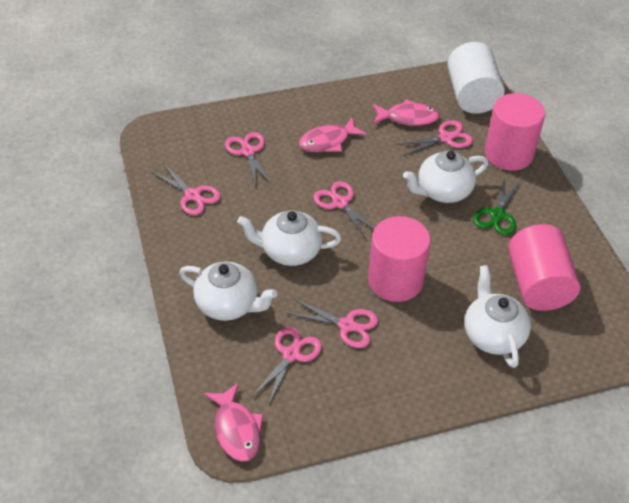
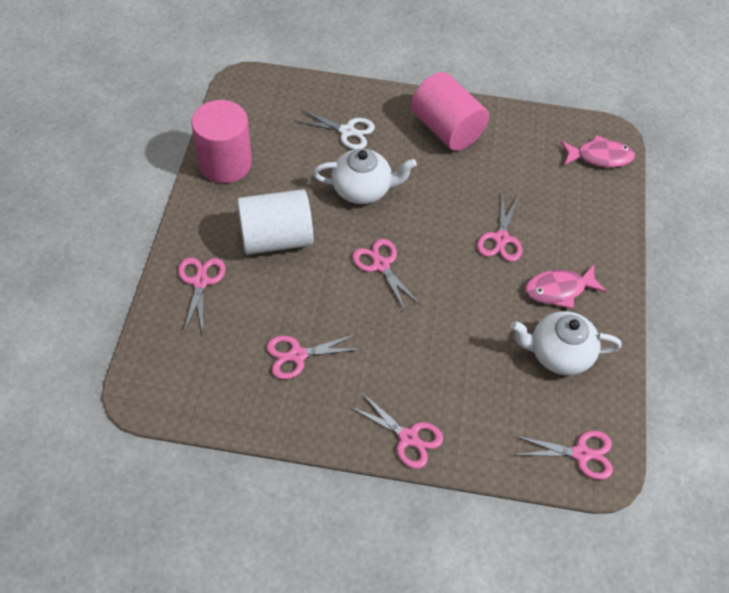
green scissors: 1 -> 0
pink cylinder: 3 -> 2
pink fish: 3 -> 2
white scissors: 0 -> 1
white teapot: 4 -> 2

